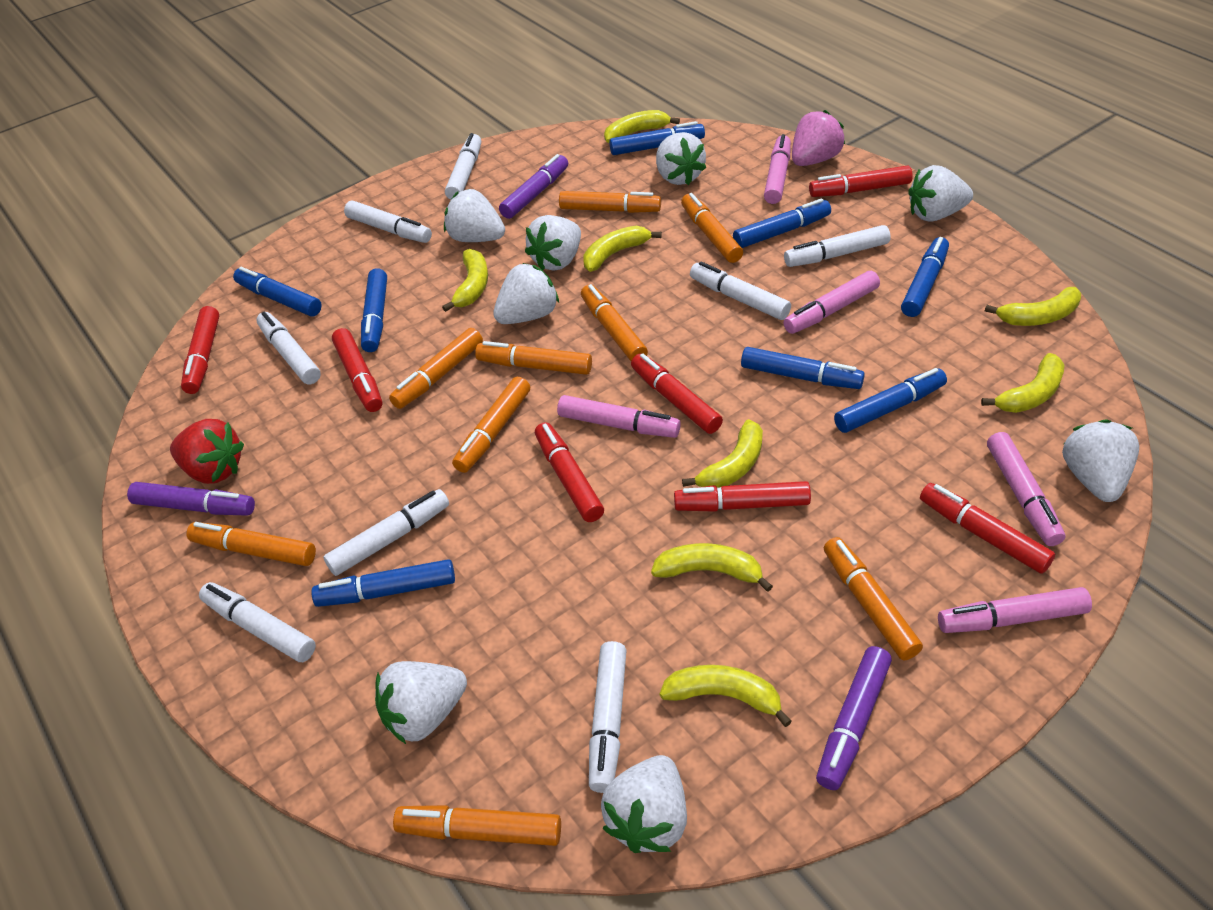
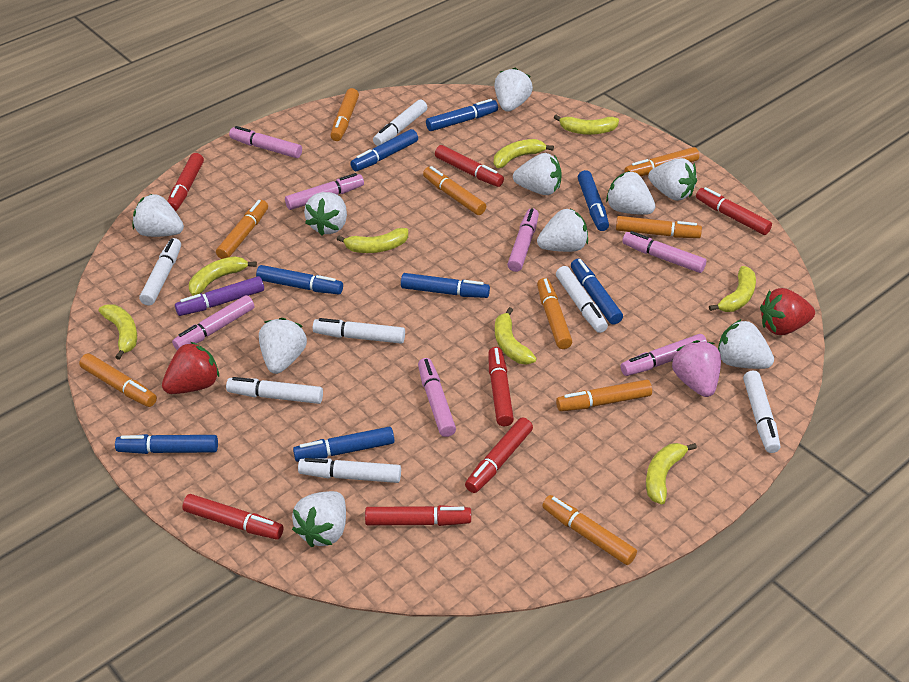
pink marker: 5 -> 7
purple marker: 3 -> 1
red strawberry: 1 -> 2
white marker: 8 -> 7
white strawberry: 8 -> 10

